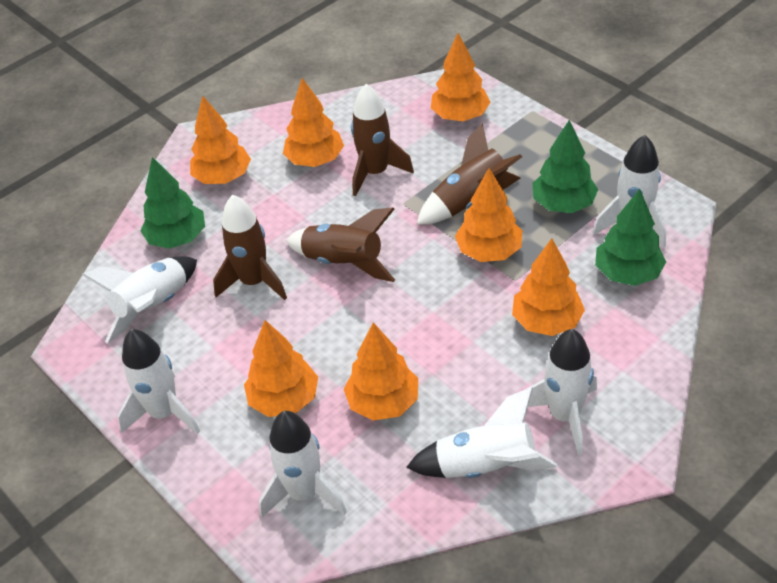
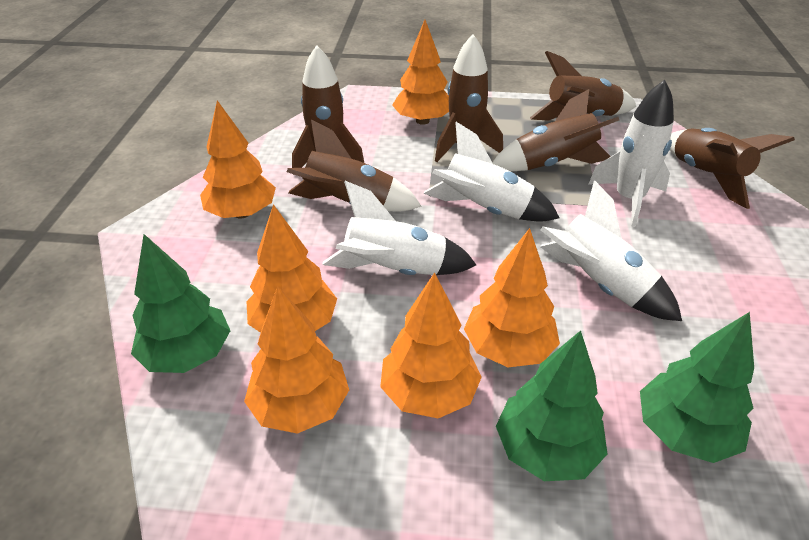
brown rocket: 4 -> 6
orange tree: 7 -> 6
white rocket: 6 -> 4

